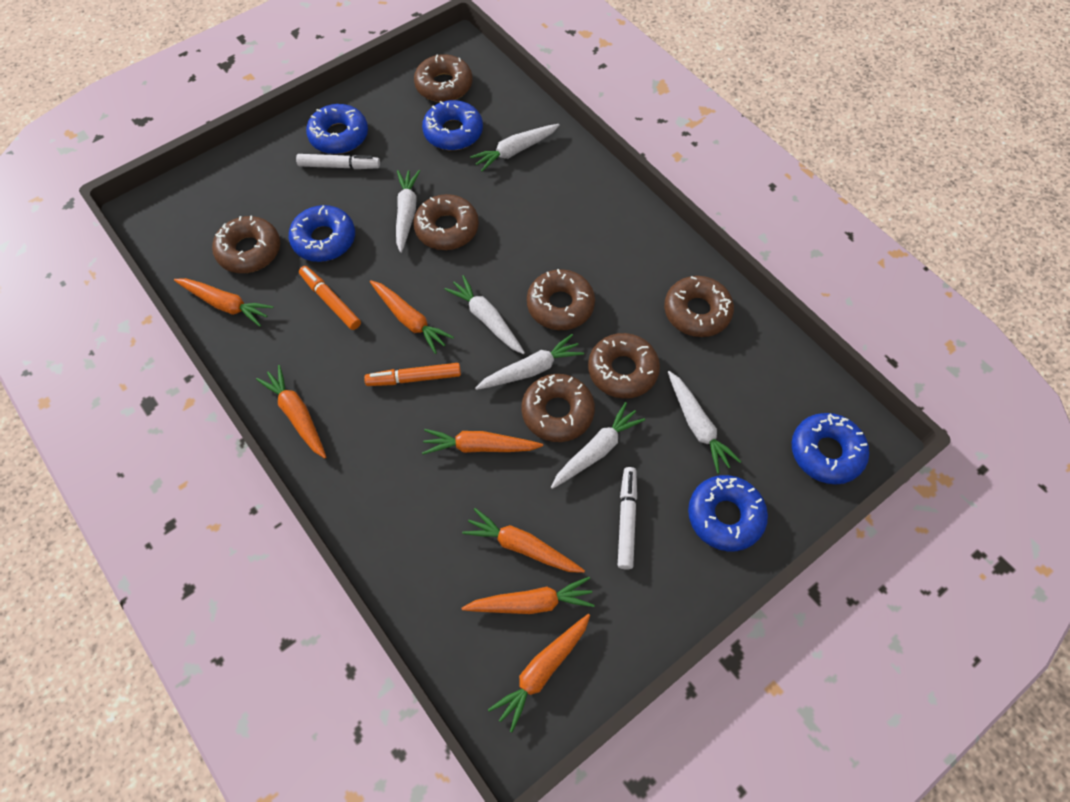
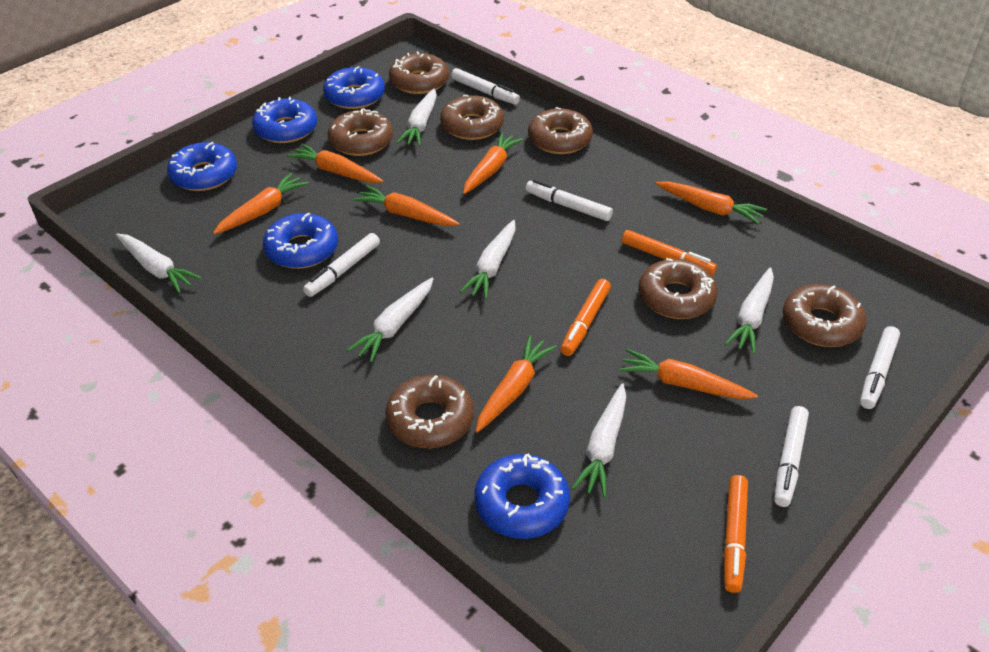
orange marker: 2 -> 3
white marker: 2 -> 5

